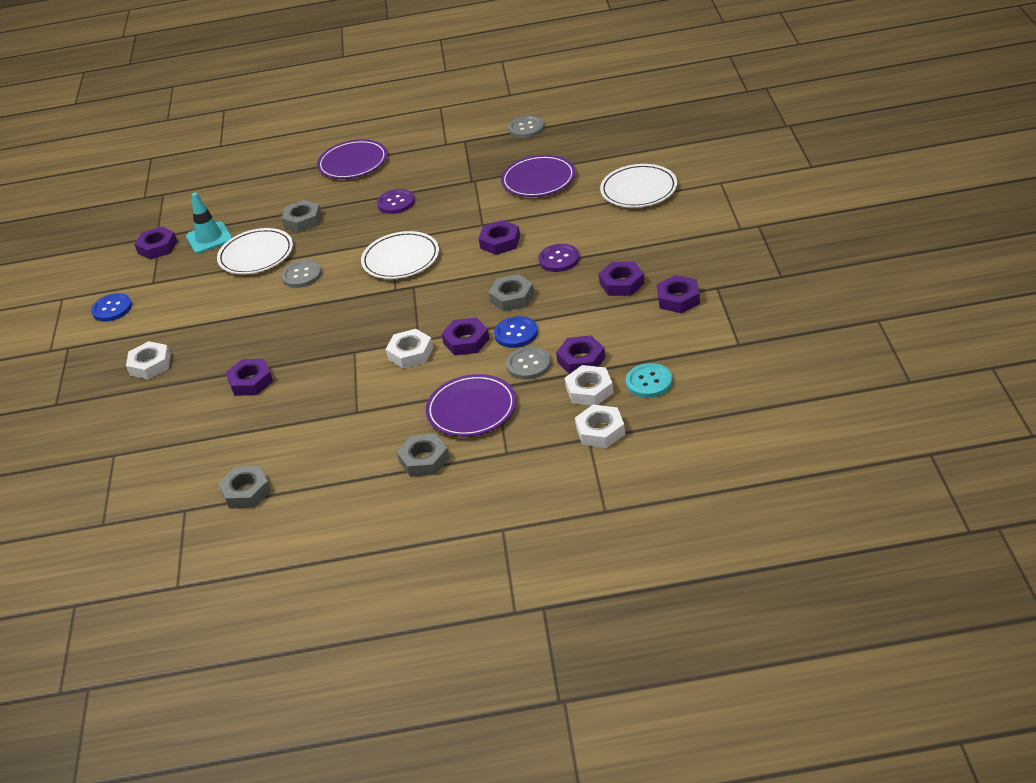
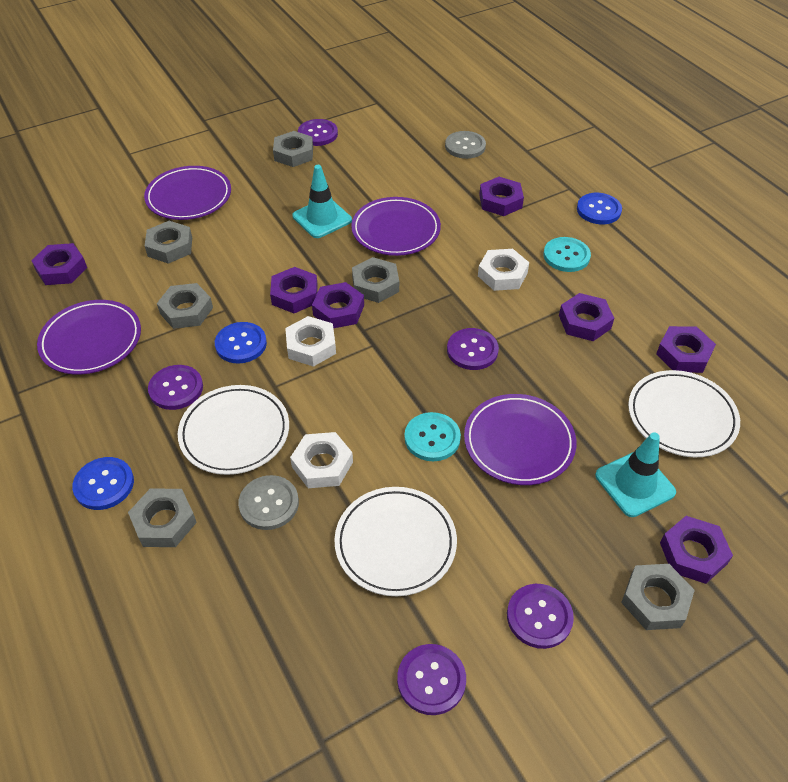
blue button: 2 -> 3
grey button: 3 -> 2
grey nut: 4 -> 6
purple button: 2 -> 5
purple plate: 3 -> 4
turquoise button: 1 -> 2
turquoise traffic cone: 1 -> 2
white nut: 4 -> 3

